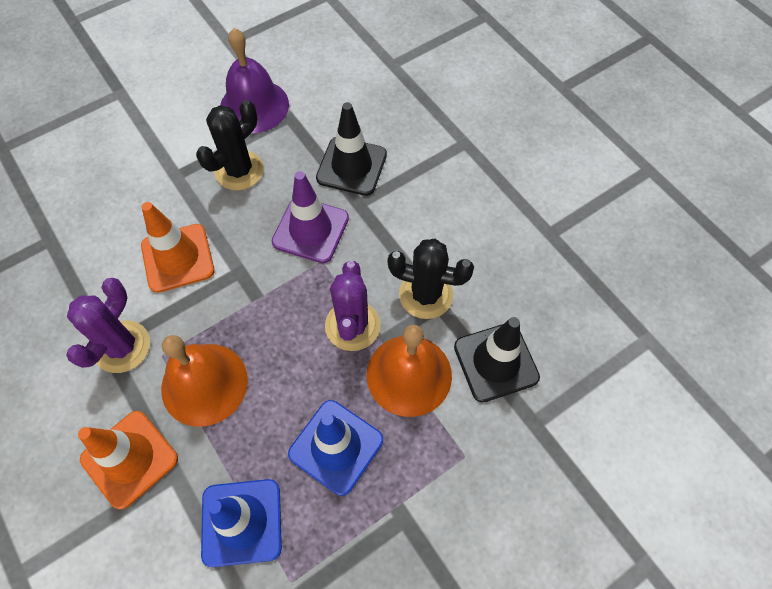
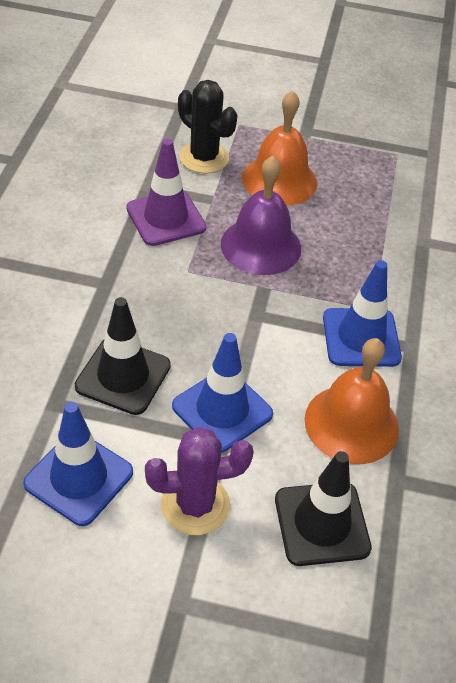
black cactus: 2 -> 1
blue traffic cone: 2 -> 3
orange traffic cone: 2 -> 0
purple cactus: 2 -> 1

